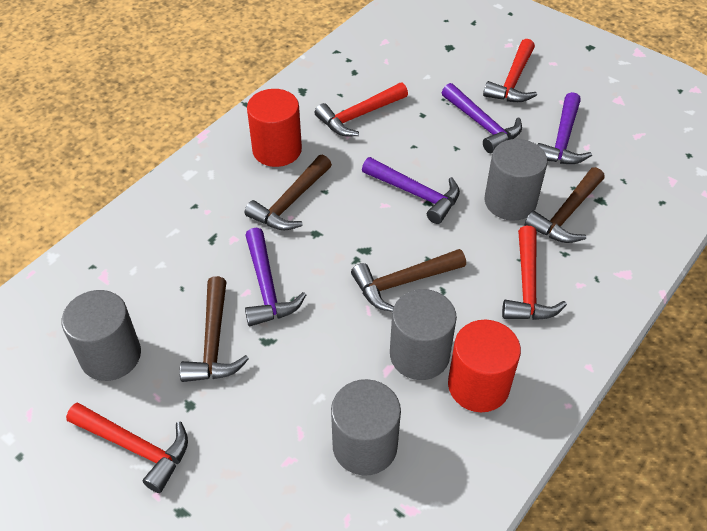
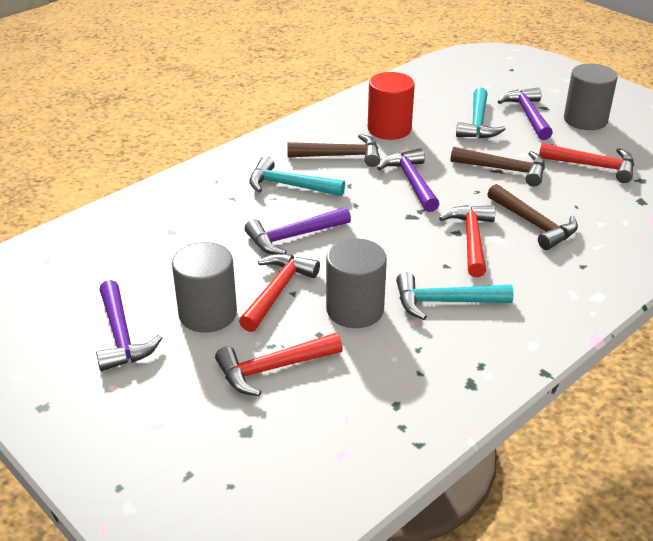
brown hammer: 4 -> 3
grey cylinder: 4 -> 3
red cylinder: 2 -> 1
turquoise hammer: 0 -> 3

